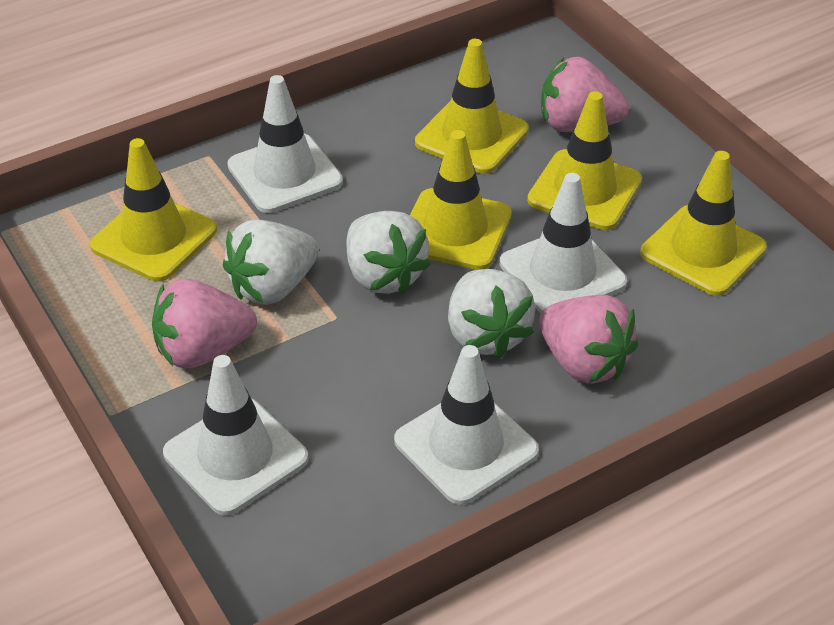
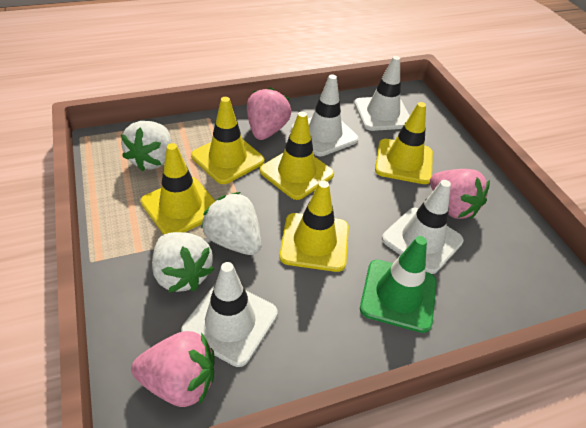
green traffic cone: 0 -> 1

